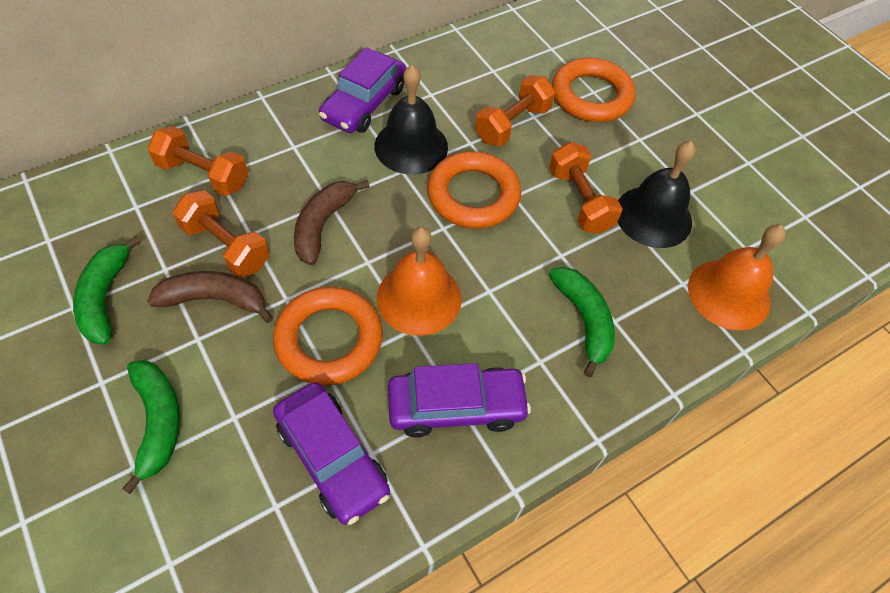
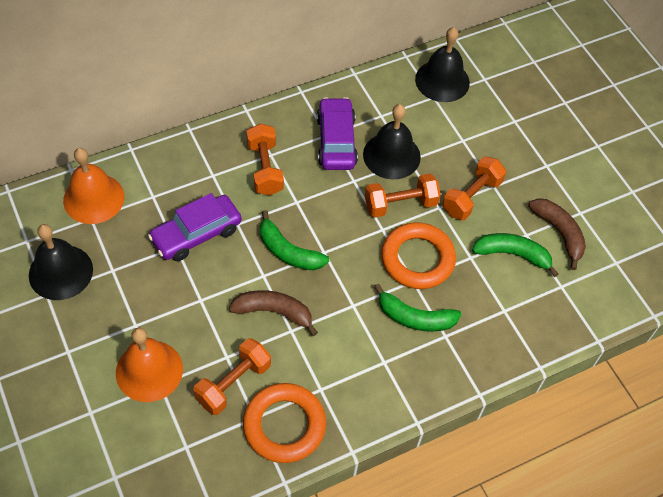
black bell: 2 -> 3
orange ring: 3 -> 2
purple car: 3 -> 2

